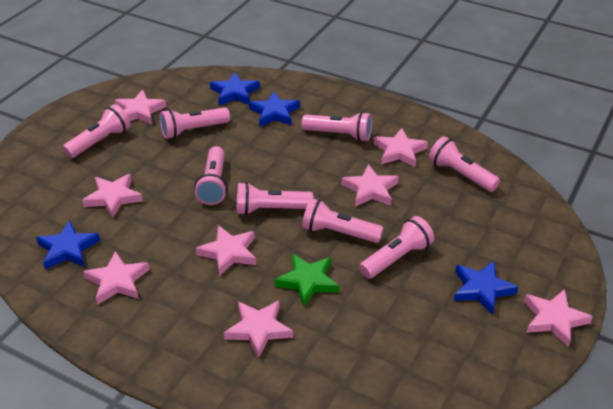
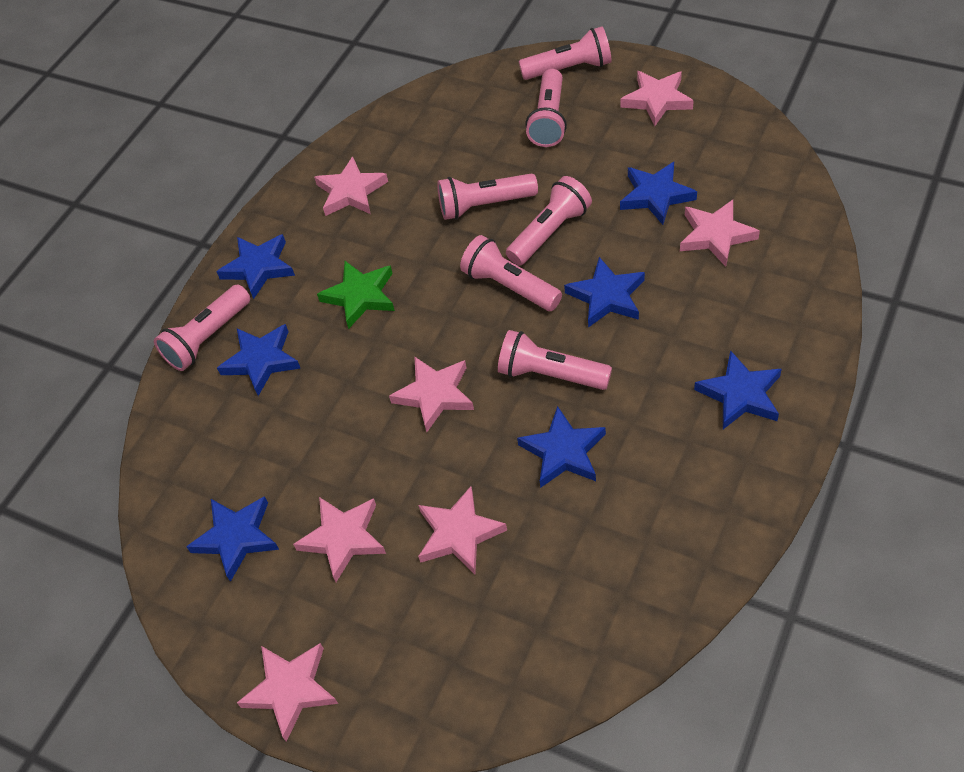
blue star: 4 -> 7
pink flashlight: 8 -> 7
pink star: 8 -> 7

